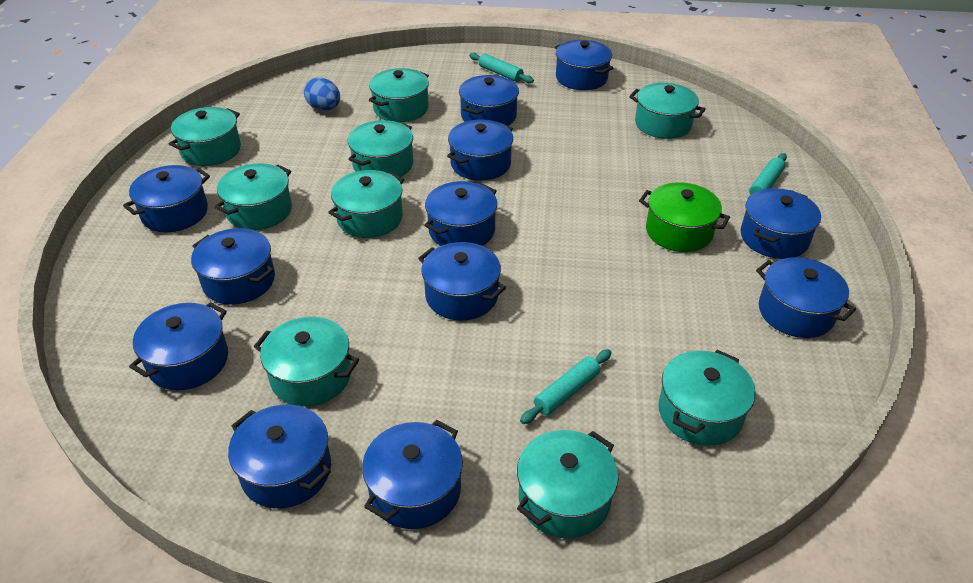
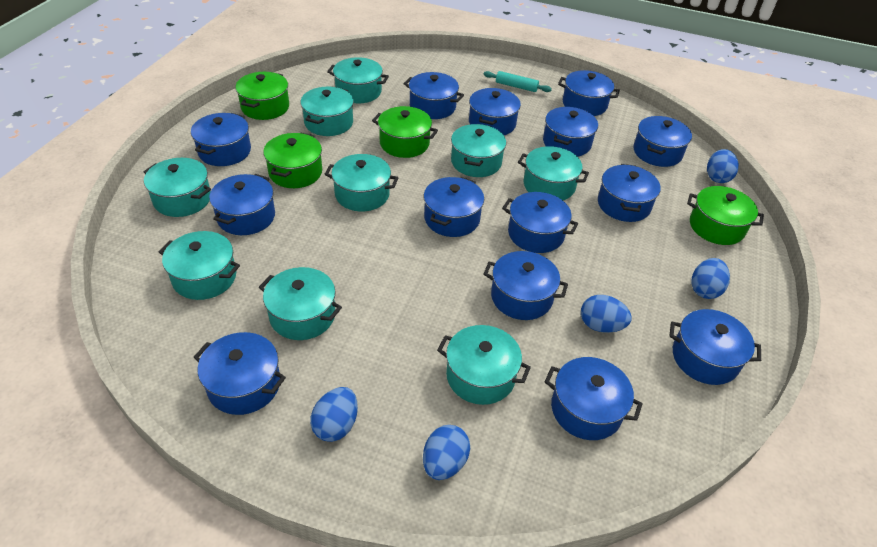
blue egg: 1 -> 5
blue pot: 12 -> 14
green pot: 1 -> 4
turquoise rolling pin: 3 -> 1

